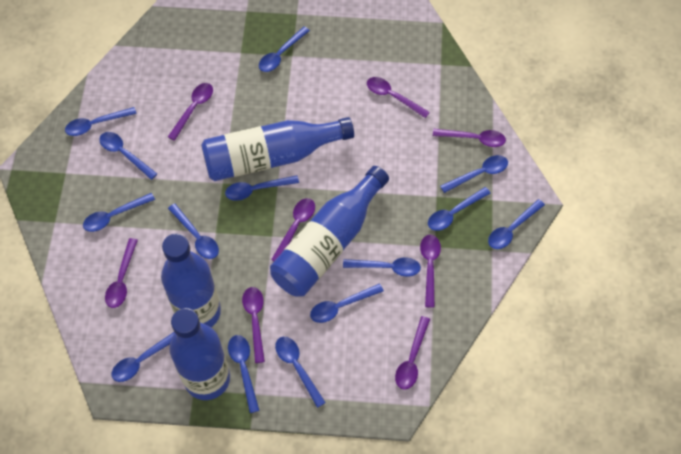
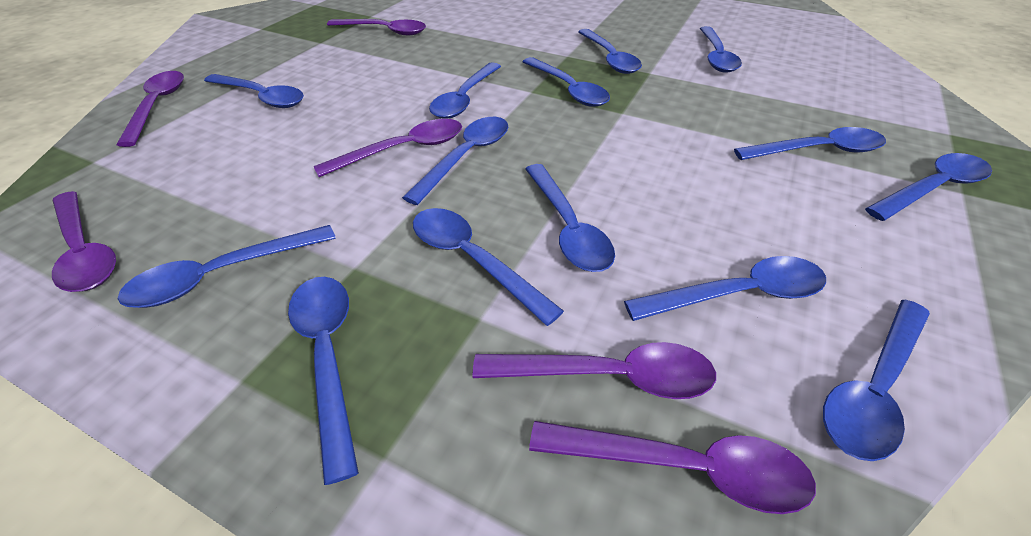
blue bottle: 4 -> 0
purple spoon: 8 -> 6

